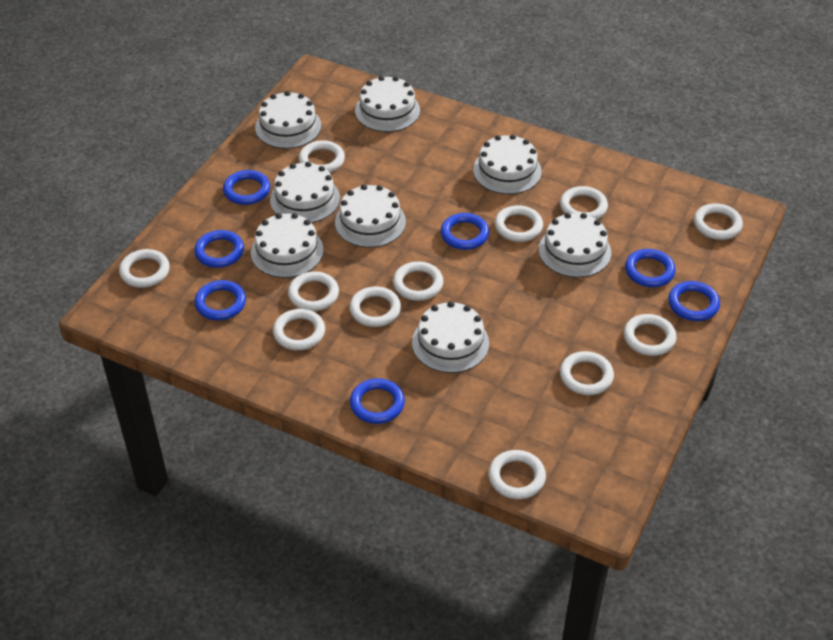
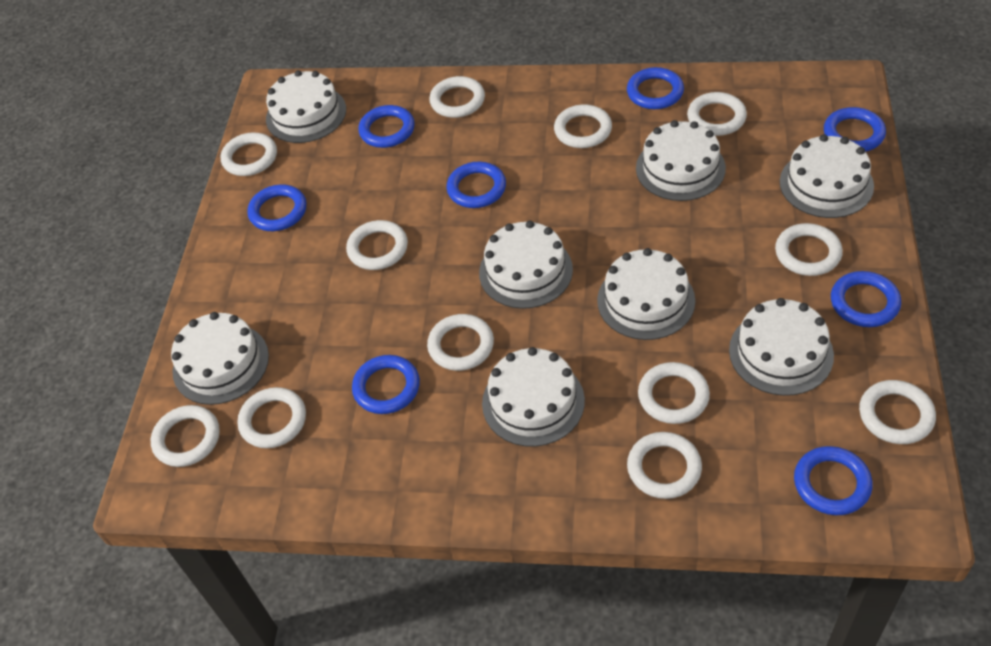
blue ring: 7 -> 8

